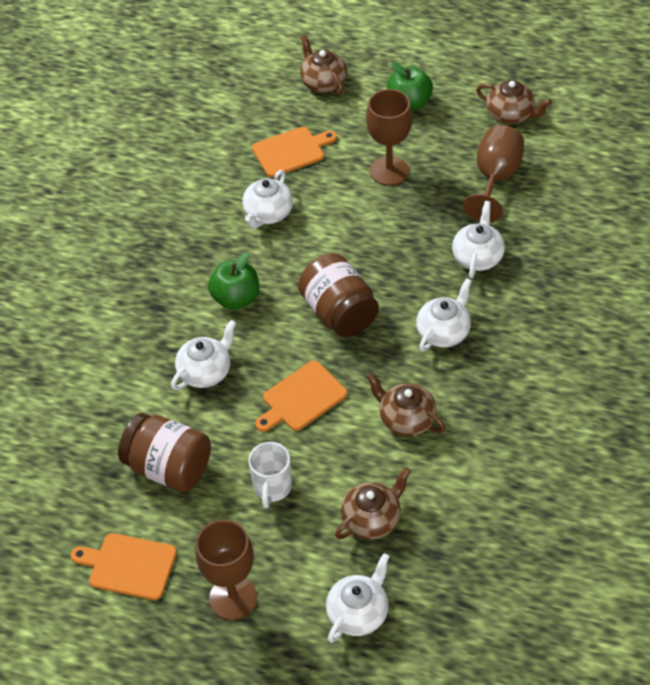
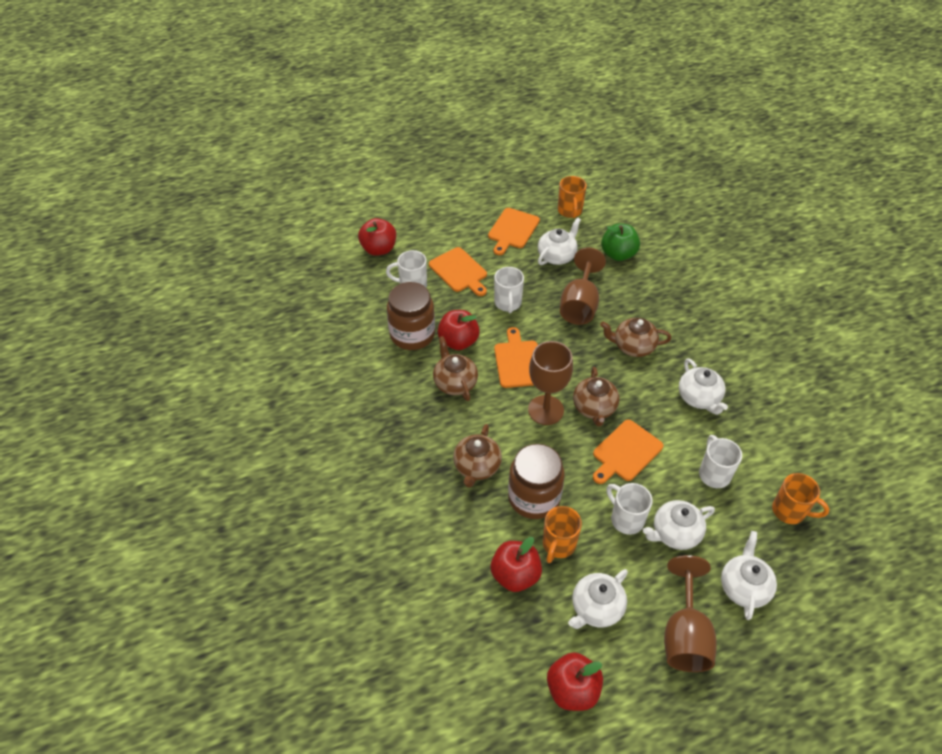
green apple: 2 -> 1
orange cutting board: 3 -> 4
orange mug: 0 -> 3
red apple: 0 -> 4
white mug: 1 -> 4

